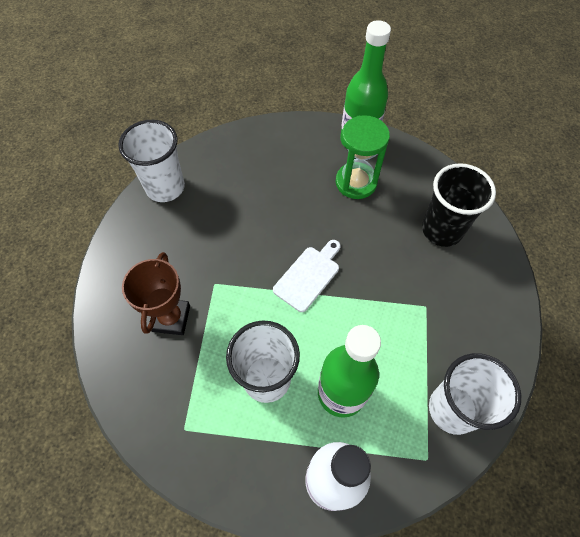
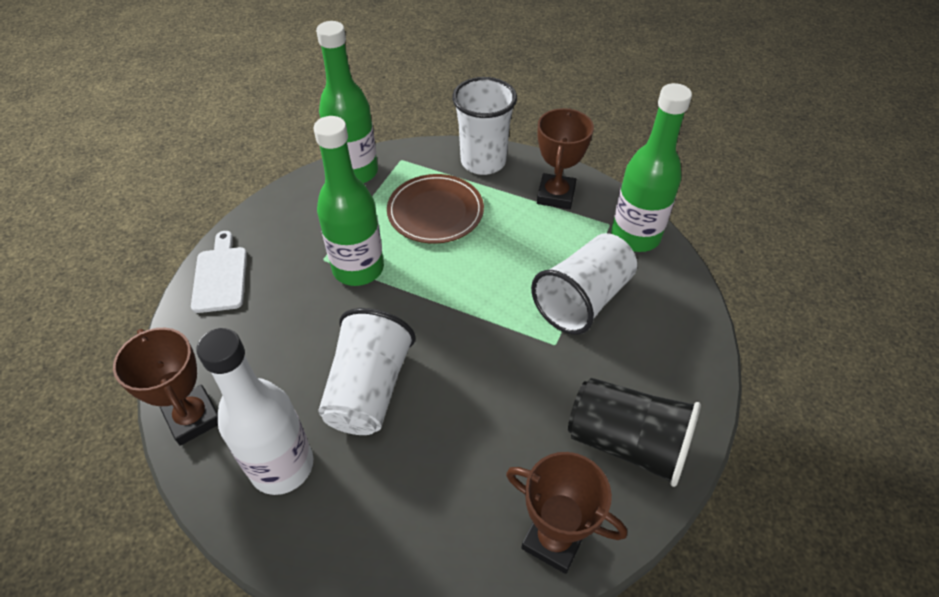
brown plate: 0 -> 1
brown trophy: 1 -> 3
green bottle: 2 -> 3
green hourglass: 1 -> 0

